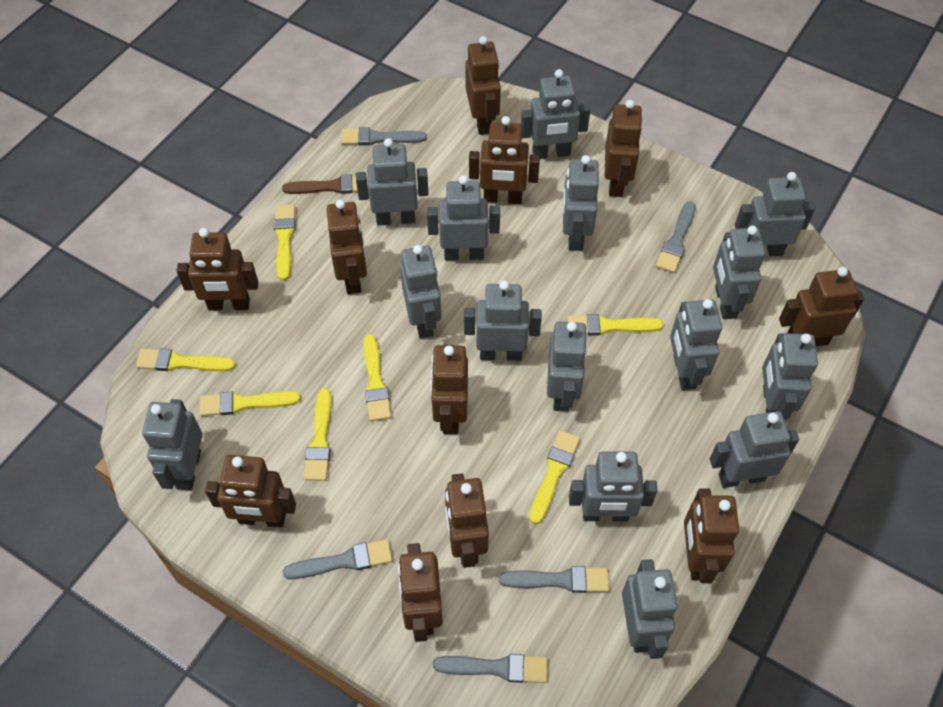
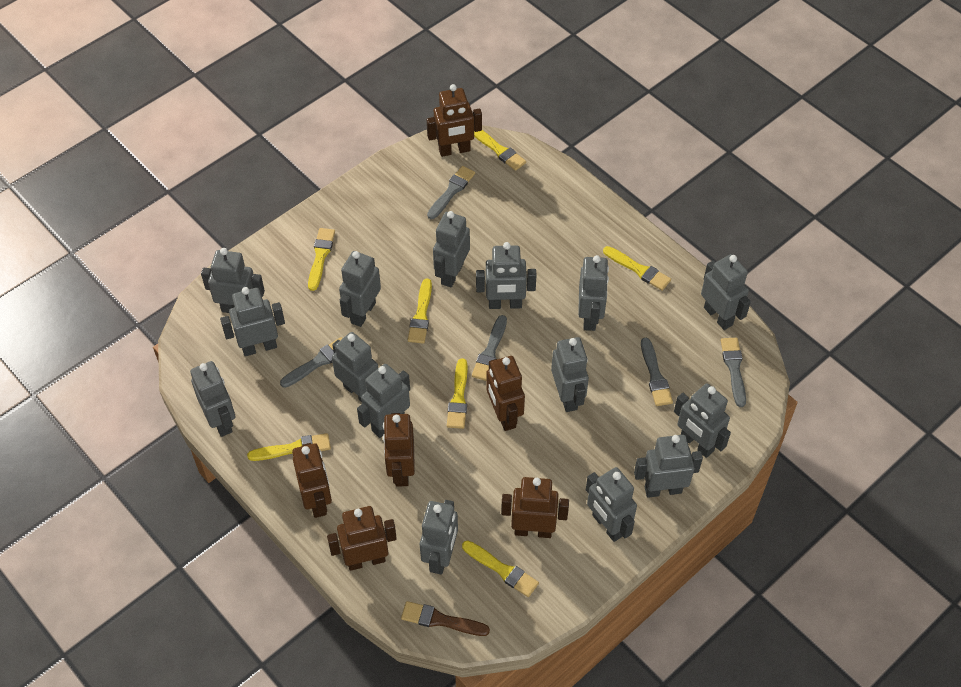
brown robot: 11 -> 6

